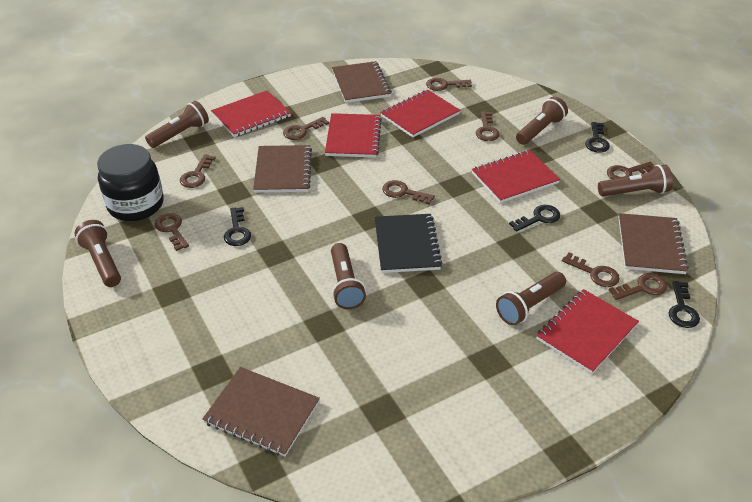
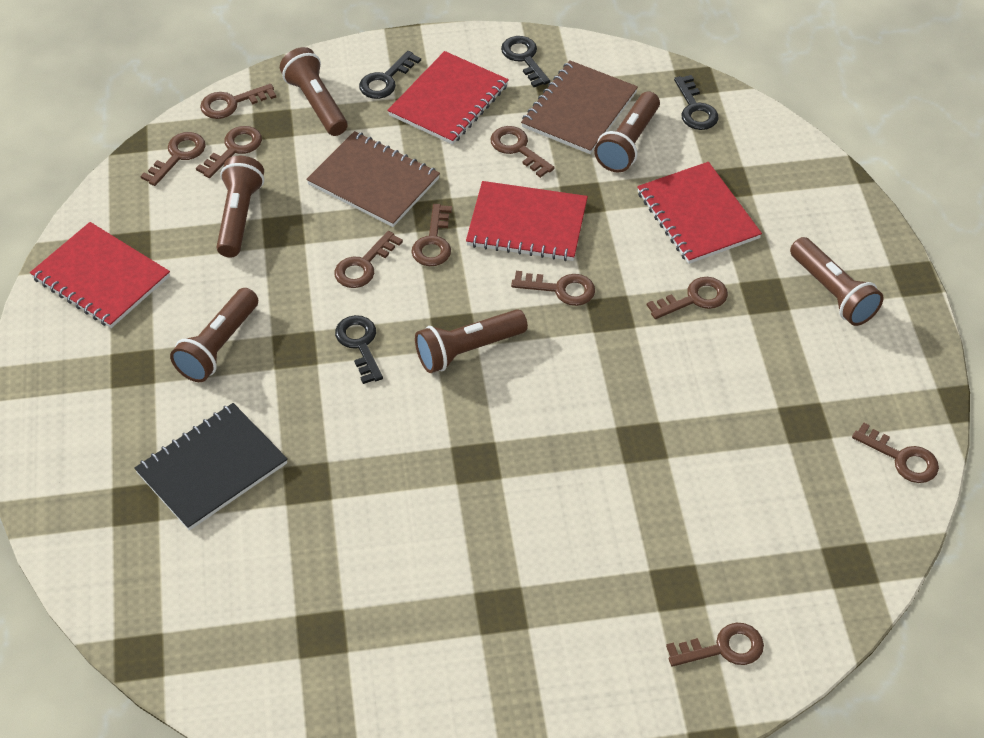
black jar: 1 -> 0
brown key: 9 -> 10
brown notebook: 4 -> 2
red notebook: 5 -> 4

